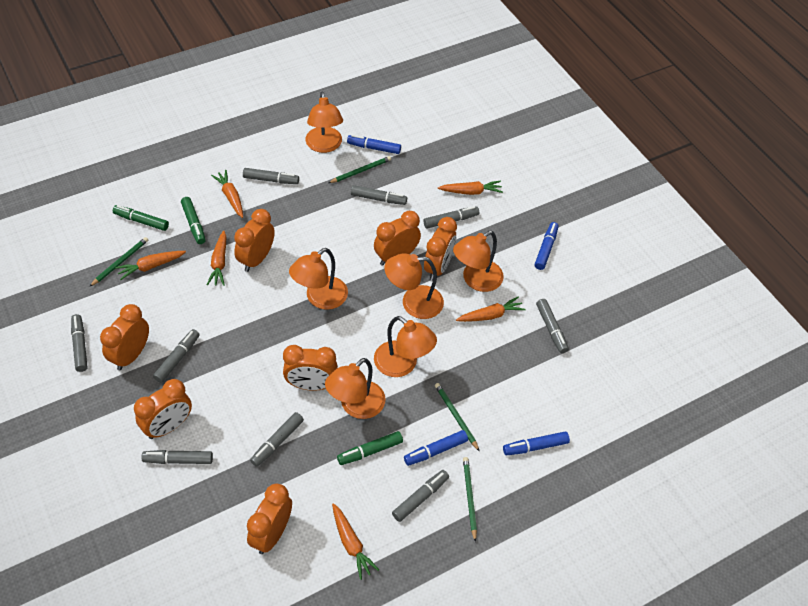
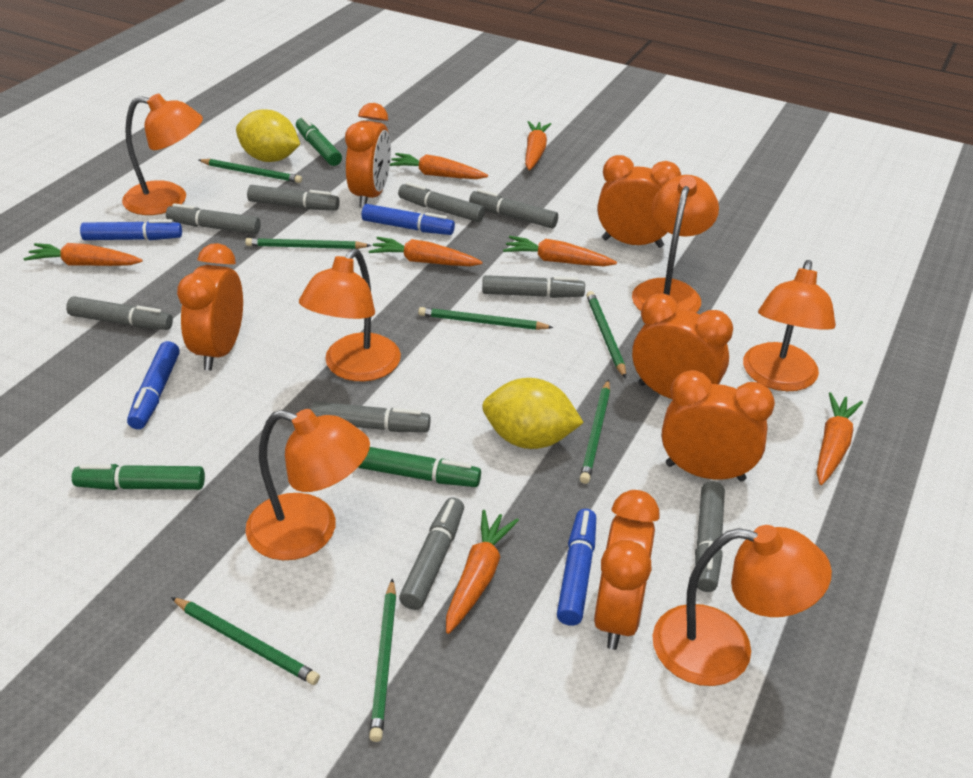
green pencil: 4 -> 7
orange carrot: 6 -> 7
orange clock: 7 -> 6
yellow lemon: 0 -> 2

